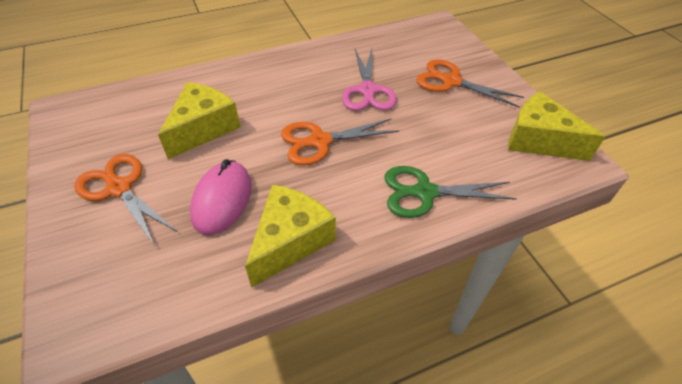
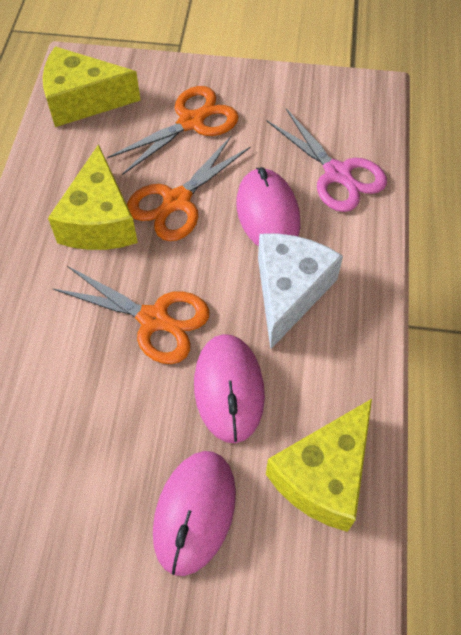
green scissors: 1 -> 0
pink mouse: 1 -> 3
white cheese: 0 -> 1

